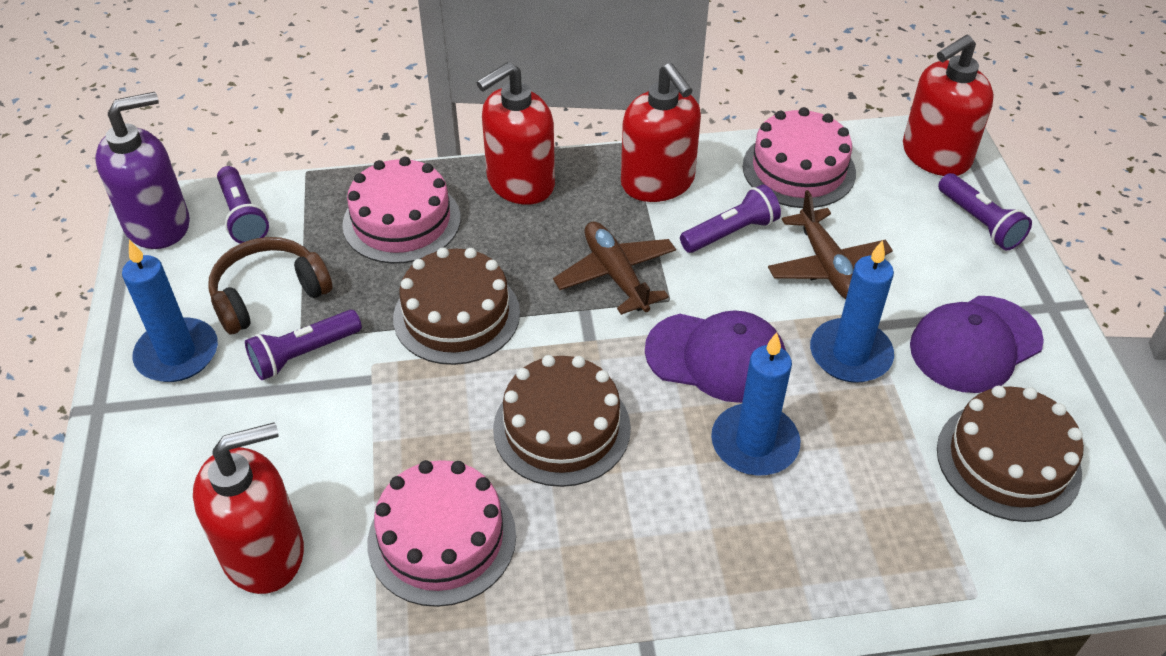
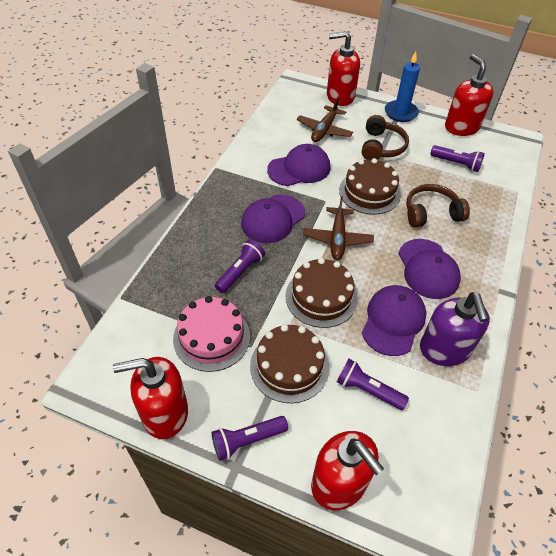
blue candle: 3 -> 1
brown headphones: 1 -> 2
pink cake: 3 -> 1
purple cap: 2 -> 4

